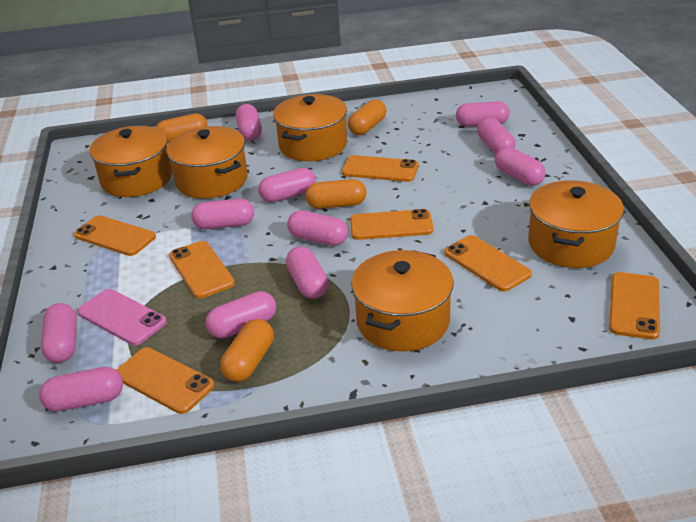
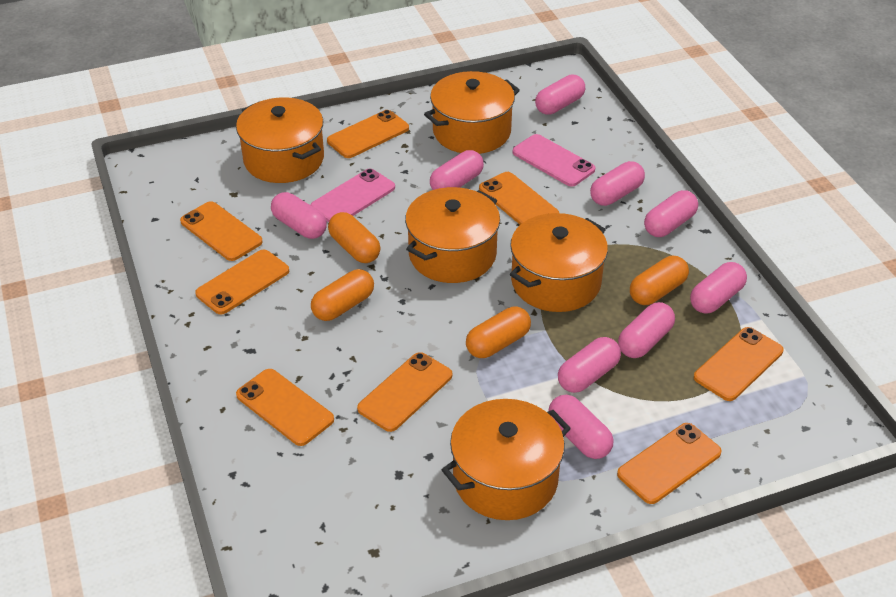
orange phone: 7 -> 8
pink capsule: 11 -> 9
pink phone: 1 -> 2

